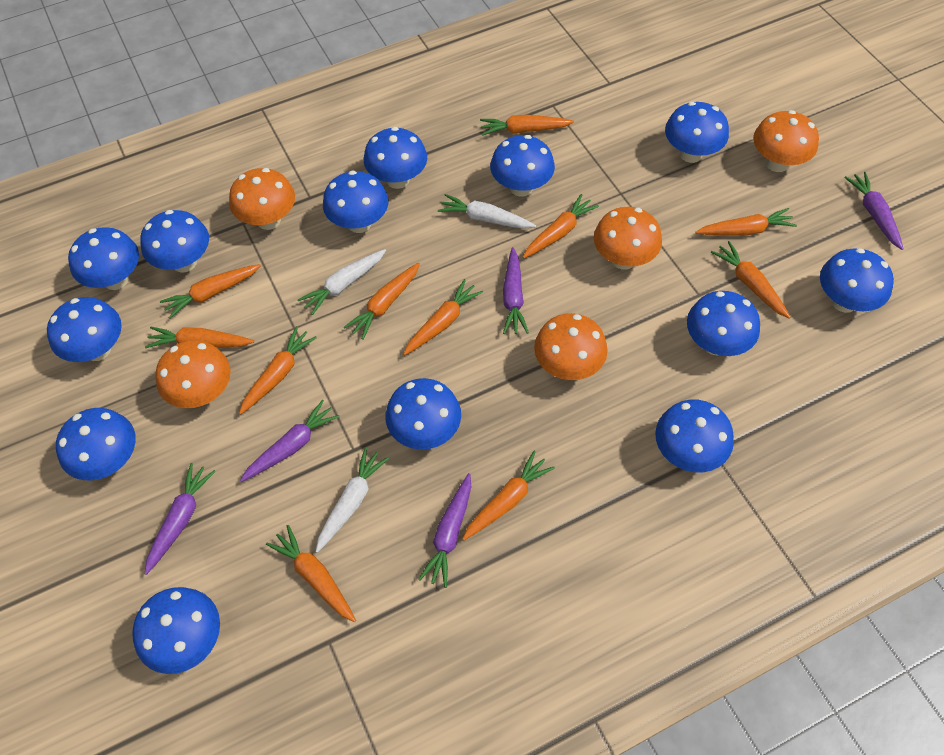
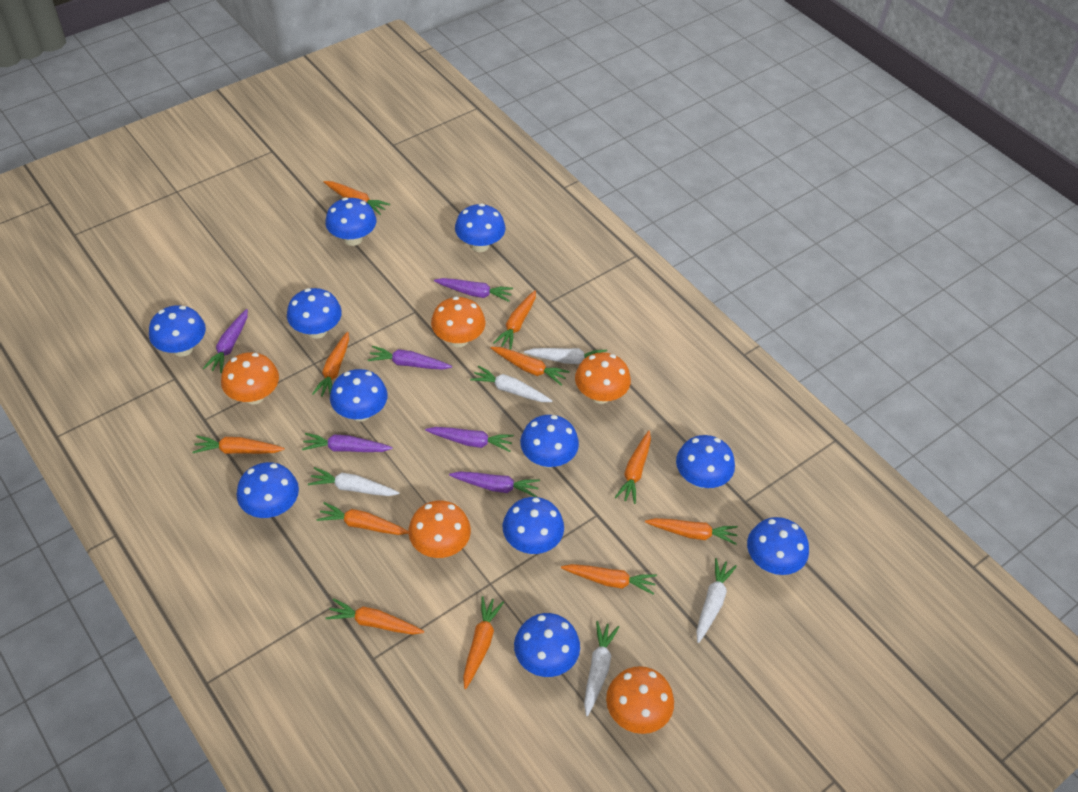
blue mushroom: 13 -> 11
purple carrot: 5 -> 6
white carrot: 3 -> 5

